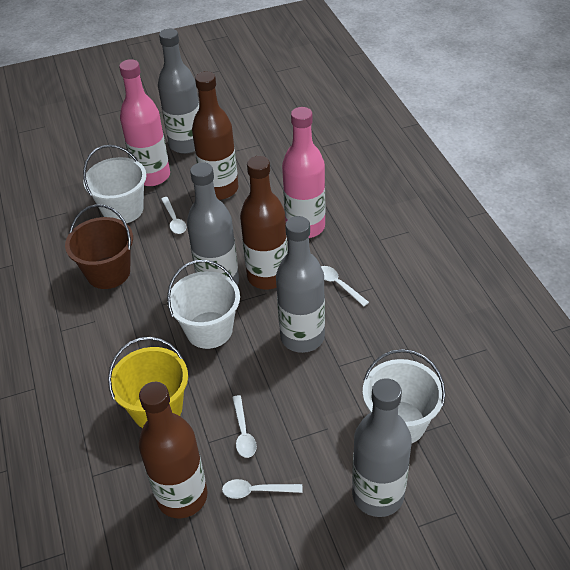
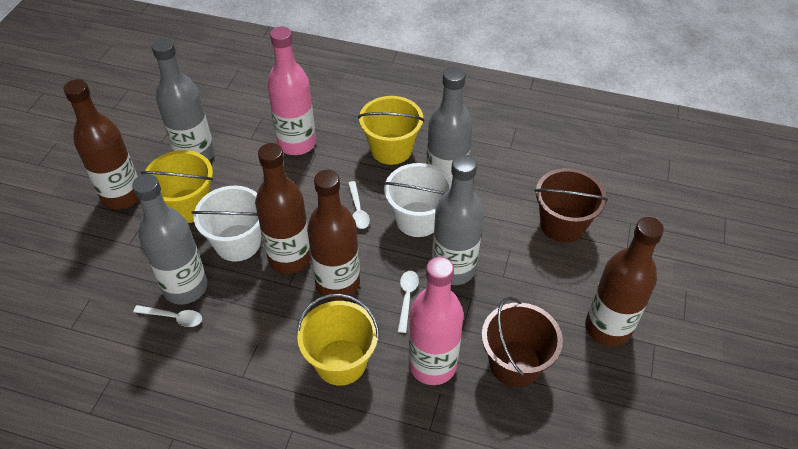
brown bottle: 3 -> 4
brown bucket: 1 -> 2
white bucket: 3 -> 2
white spoon: 4 -> 3
yellow bucket: 1 -> 3

